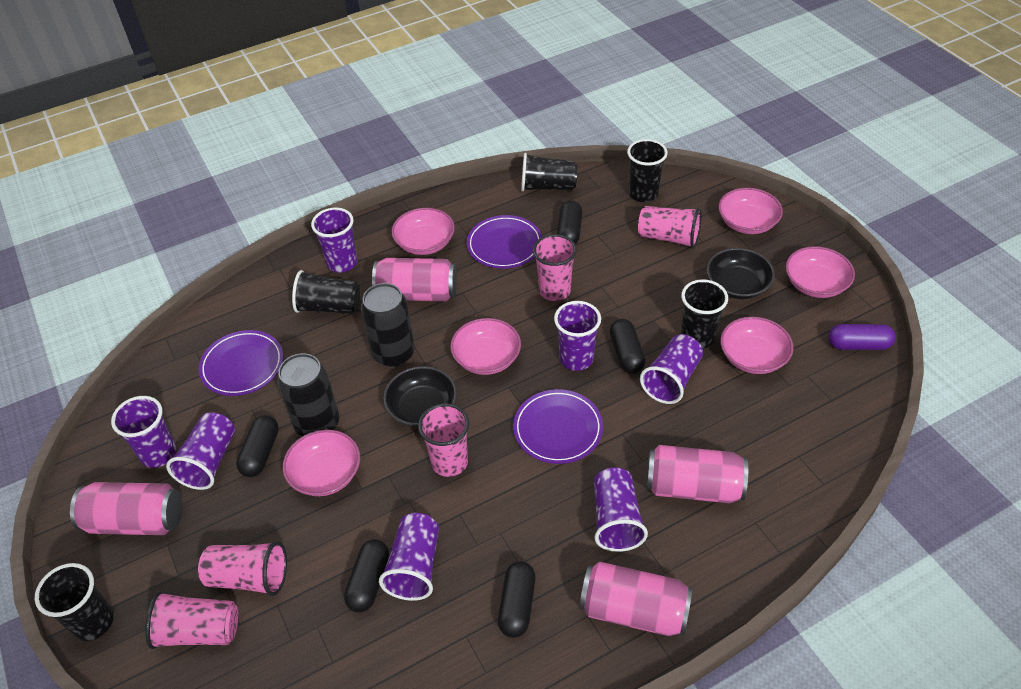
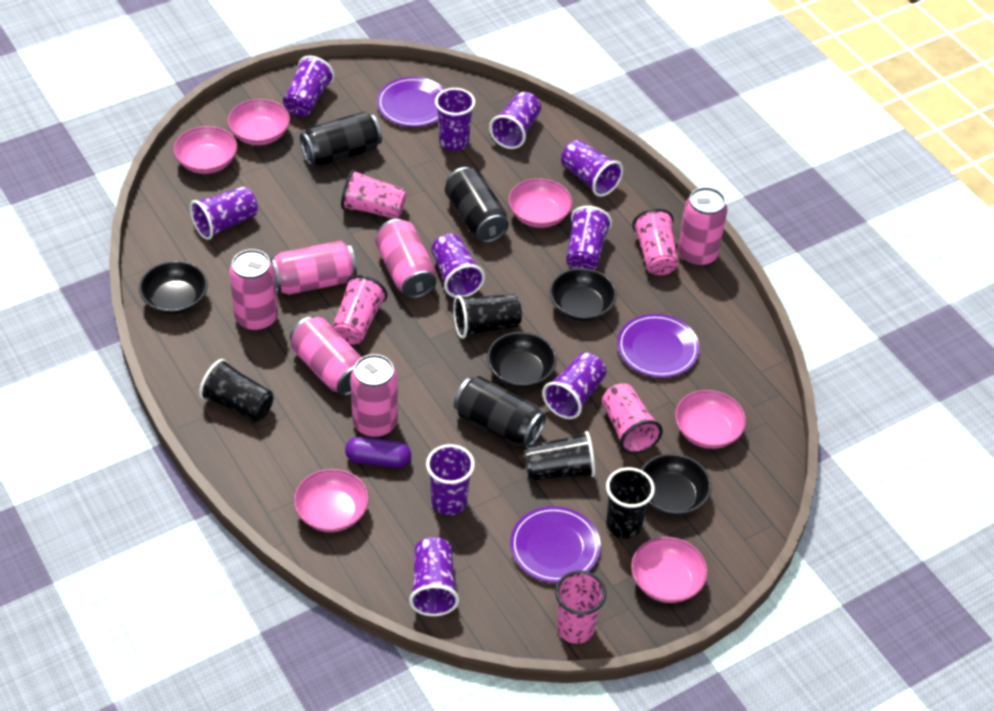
black bowl: 2 -> 4
black can: 2 -> 3
black capsule: 5 -> 0
black cup: 5 -> 4
pink can: 4 -> 6
purple cup: 7 -> 10

